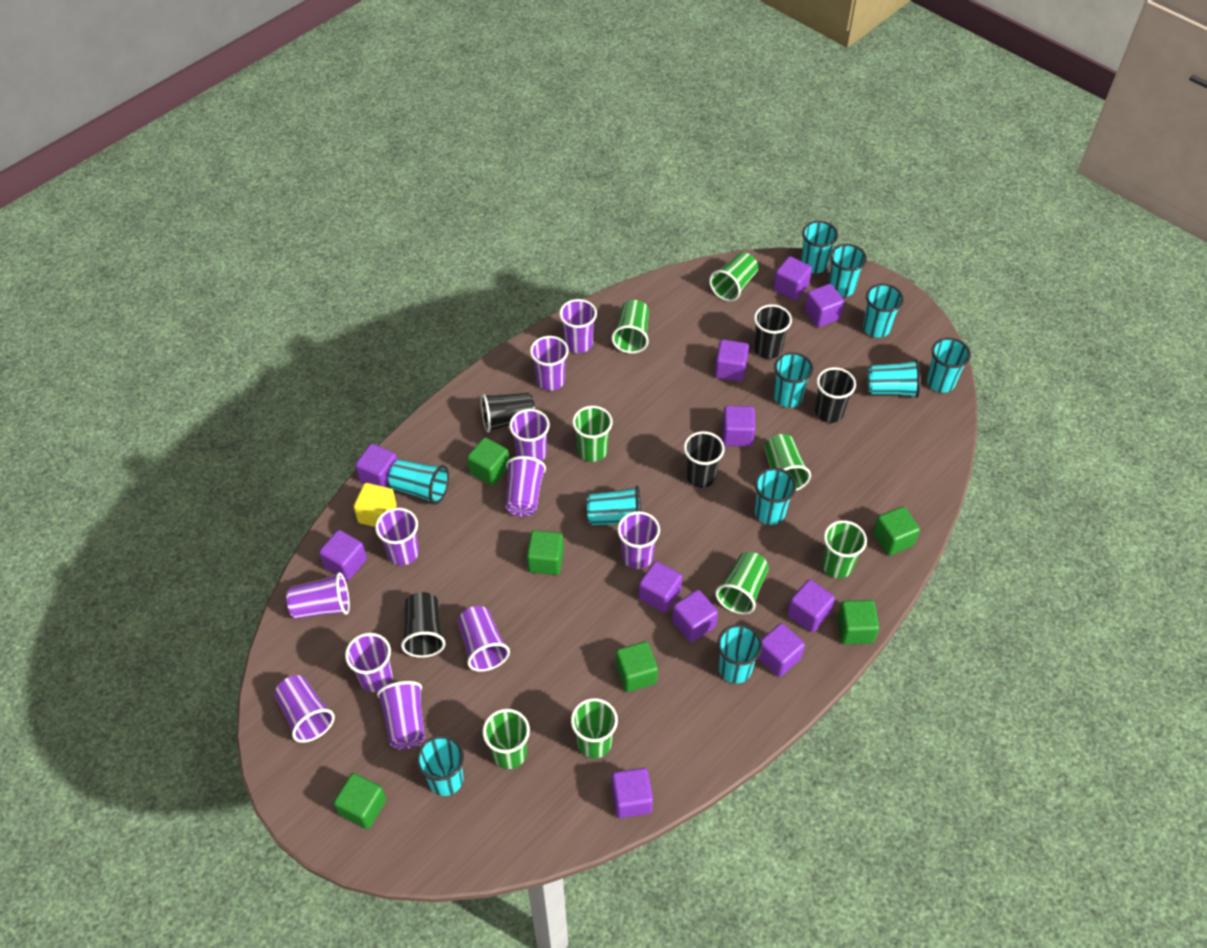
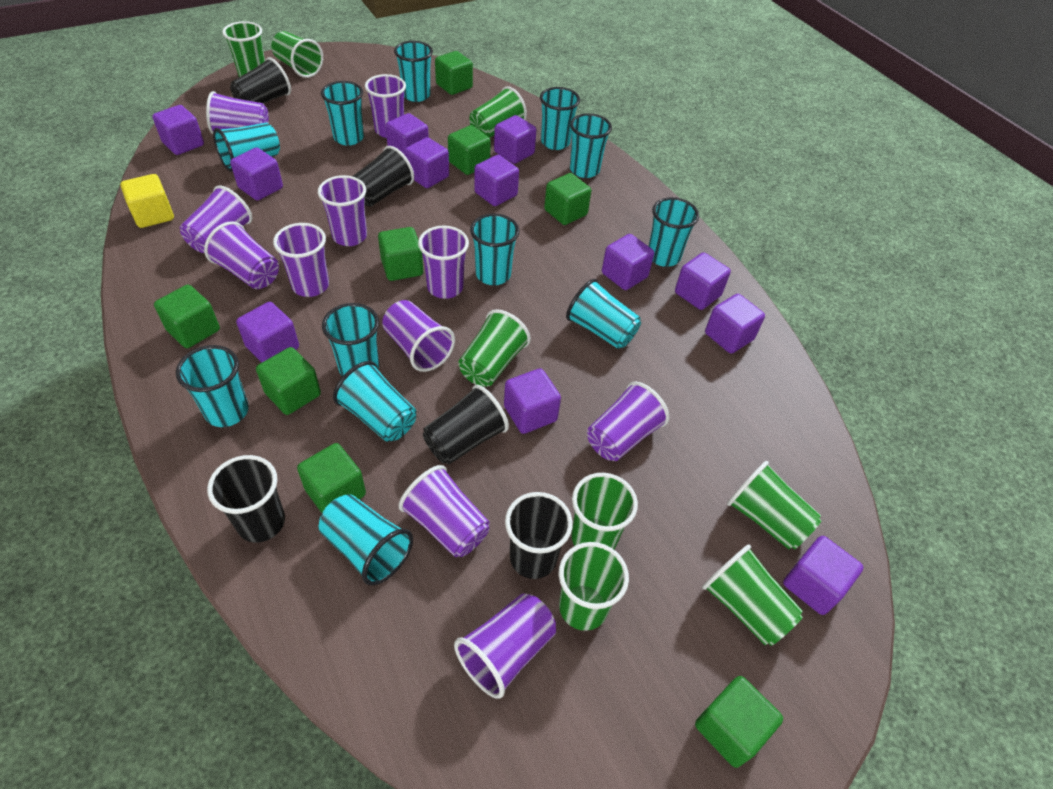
green cube: 6 -> 8
purple cube: 11 -> 12
turquoise cup: 11 -> 12

